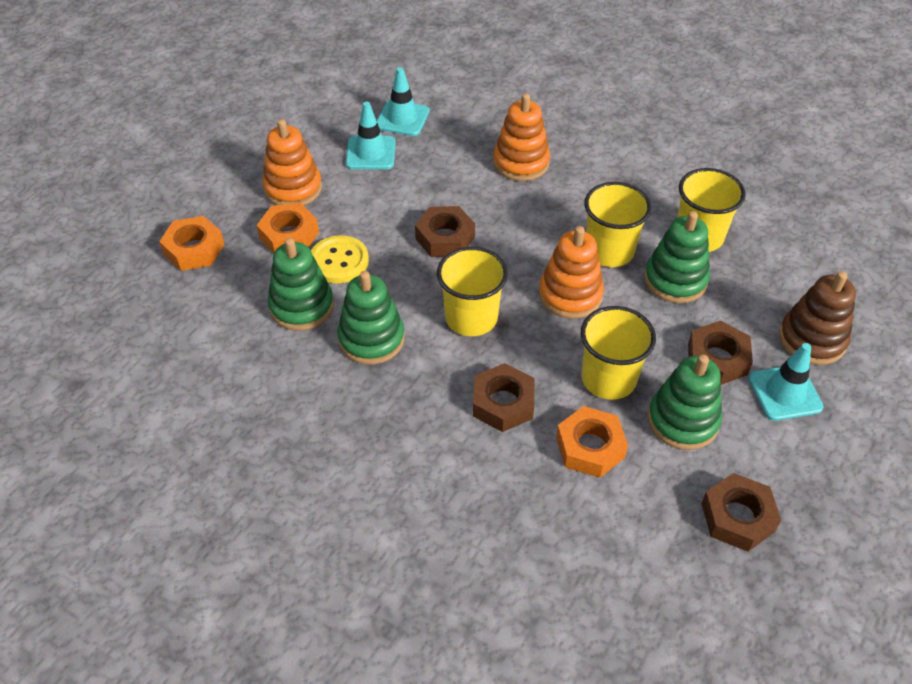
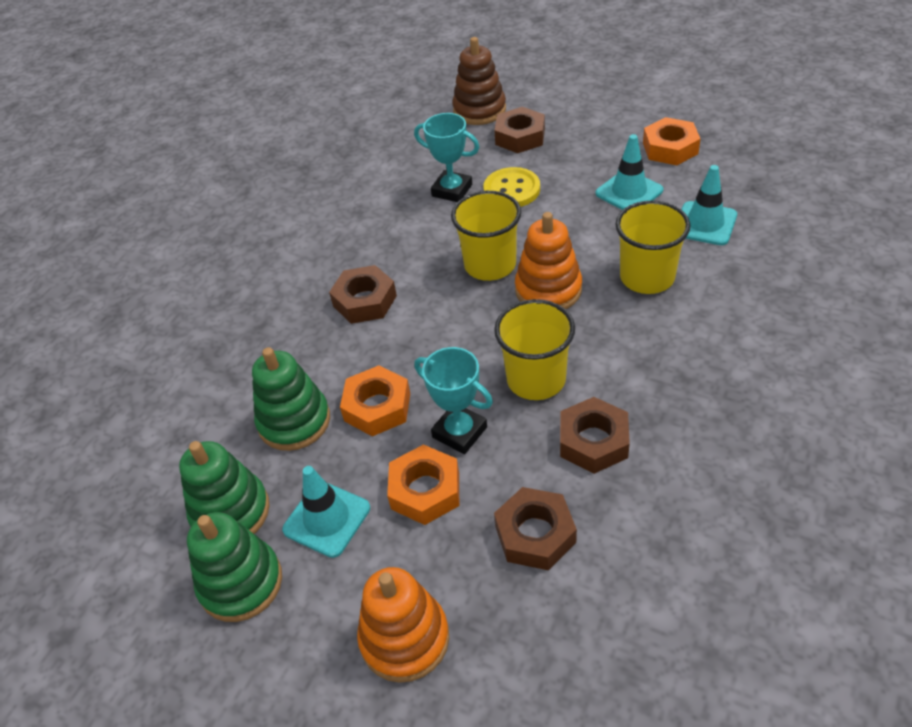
green stacking toy: 4 -> 3
orange stacking toy: 3 -> 2
turquoise trophy: 0 -> 2
yellow cup: 4 -> 3

